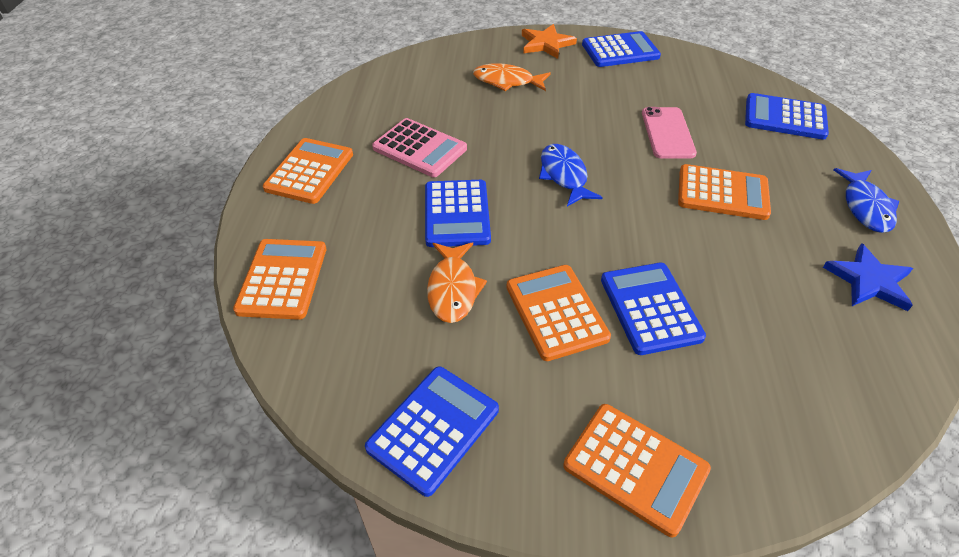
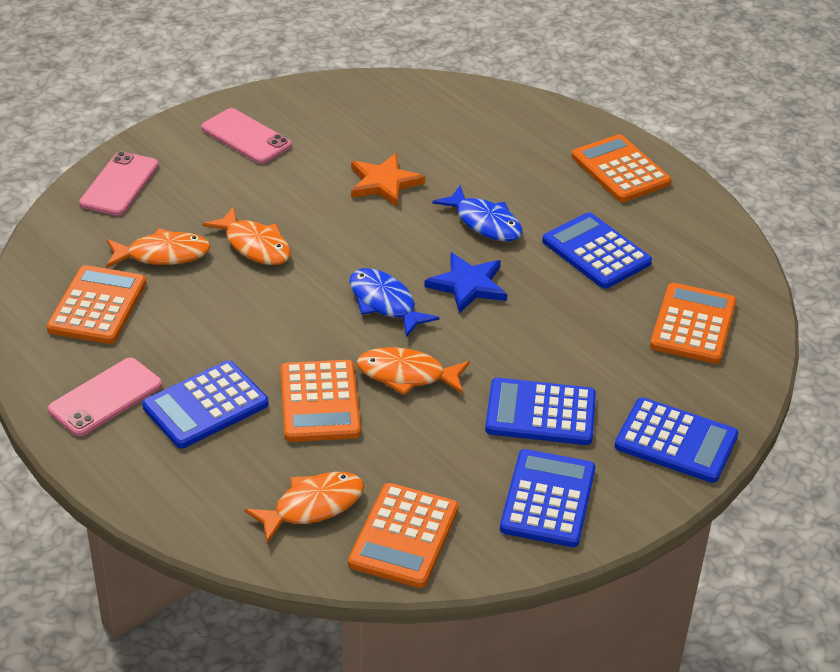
orange fish: 2 -> 4
pink calculator: 1 -> 0
pink phone: 1 -> 3

